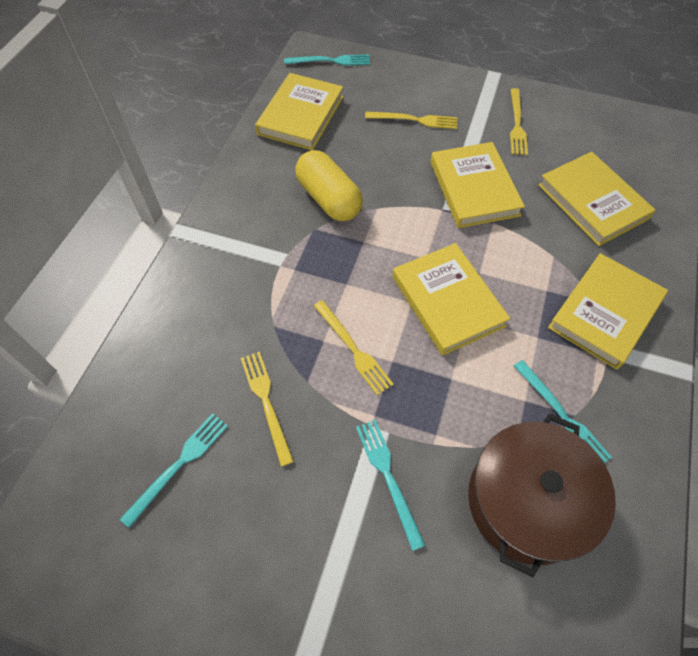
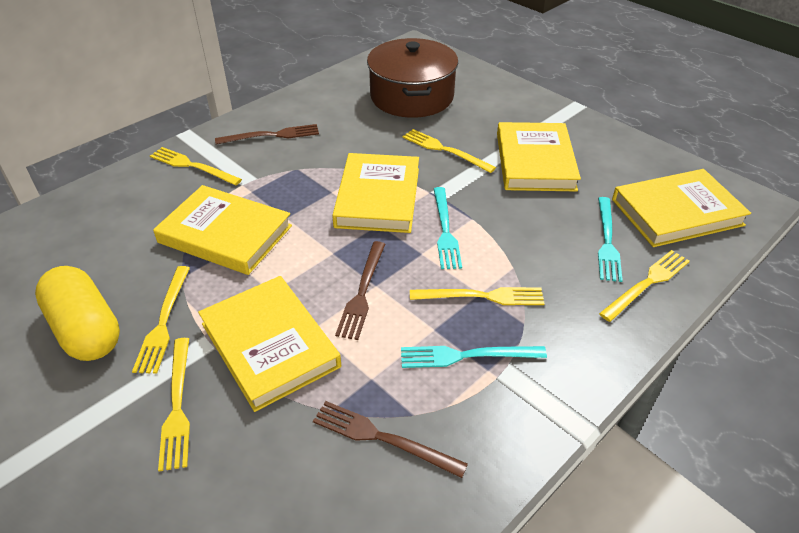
brown fork: 0 -> 3
turquoise fork: 4 -> 3
yellow fork: 4 -> 6

